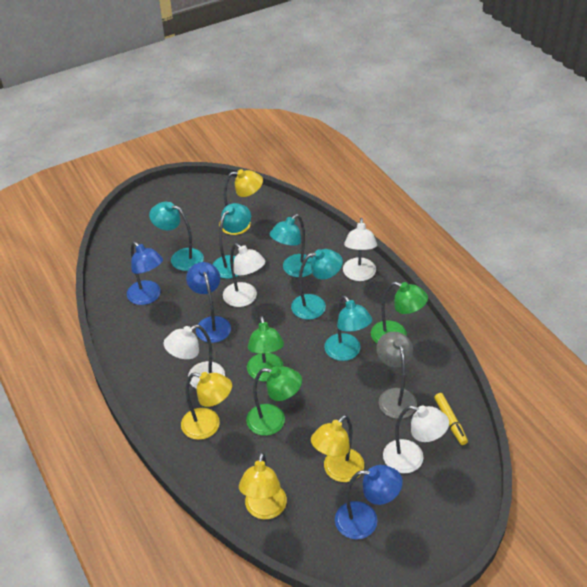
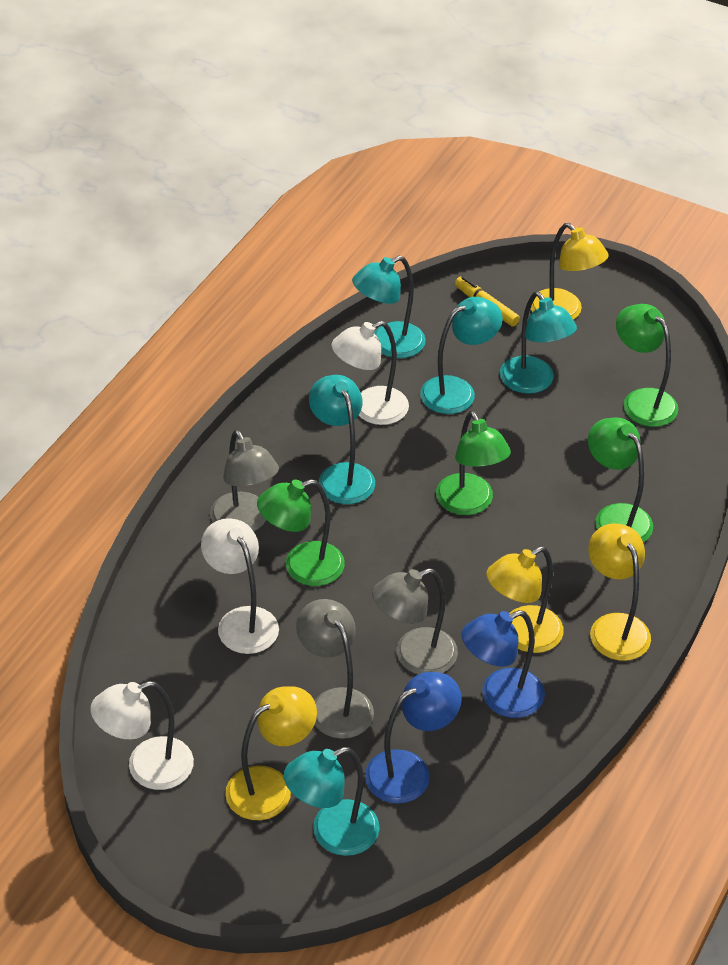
blue lamp: 3 -> 2
green lamp: 3 -> 4
grey lamp: 1 -> 3
white lamp: 4 -> 3

